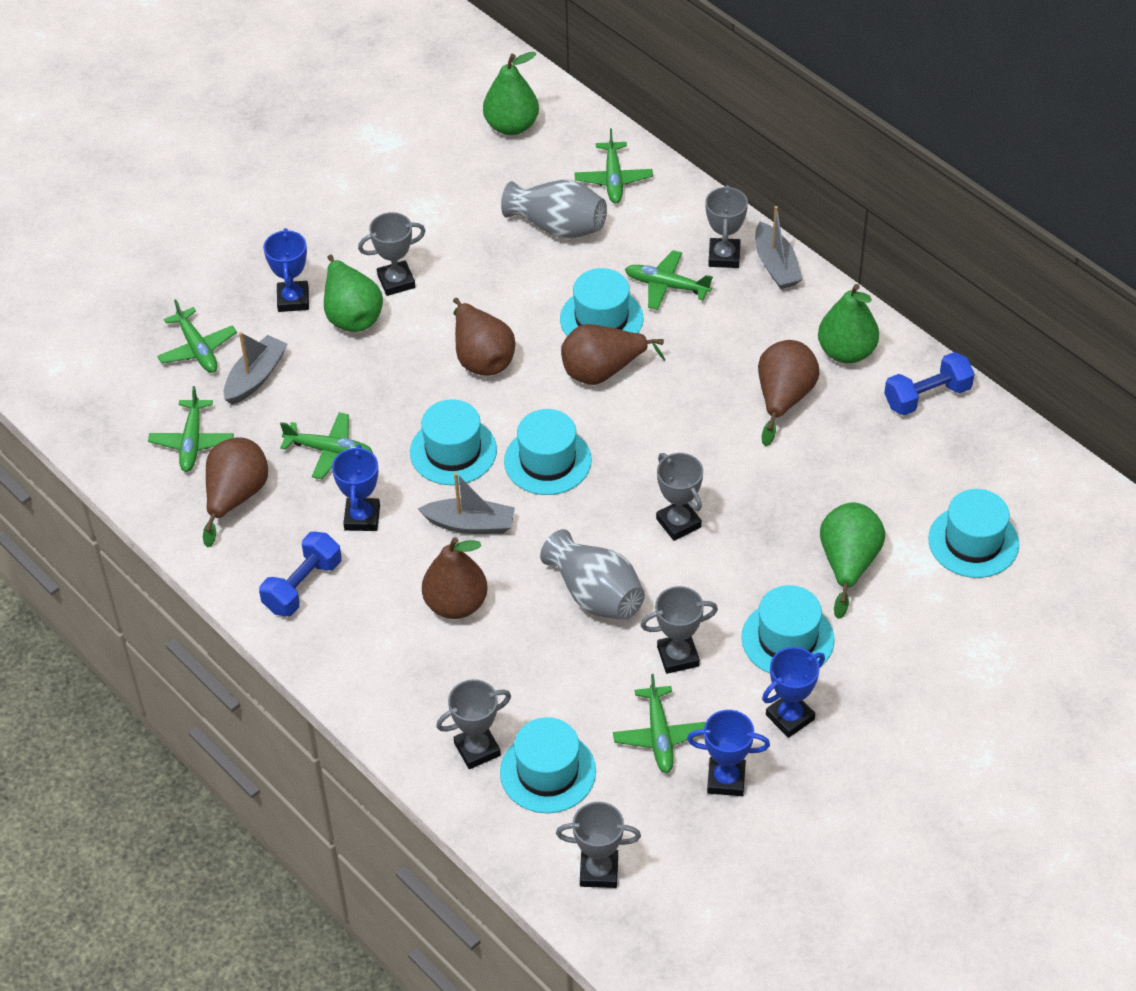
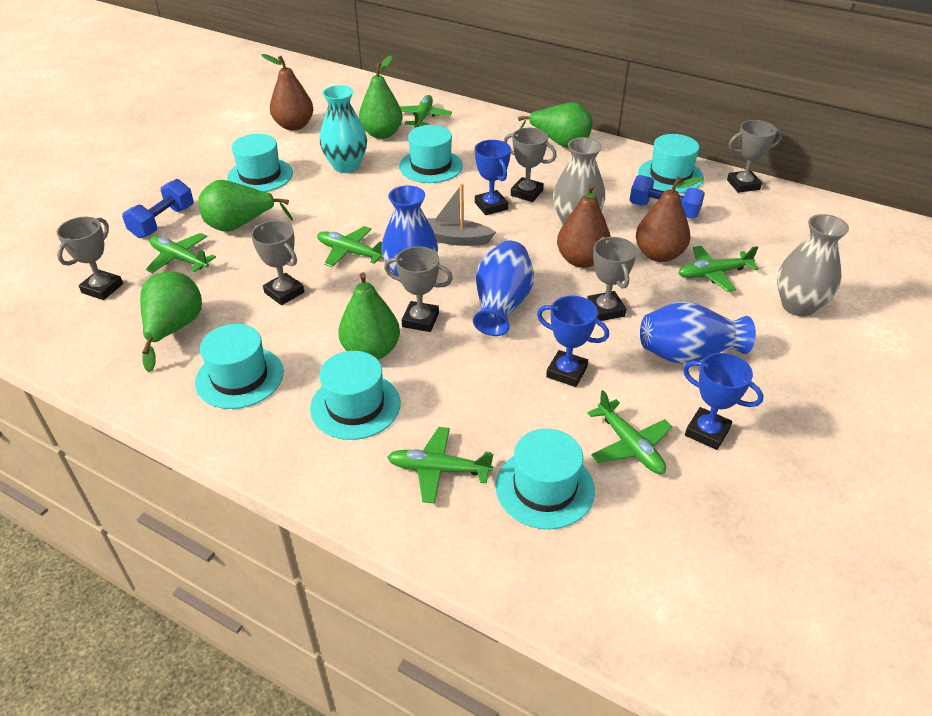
blue trophy: 4 -> 3
blue vase: 0 -> 3
brown pear: 5 -> 3
green pear: 4 -> 5
grey boat: 3 -> 1
turquoise vase: 0 -> 1

